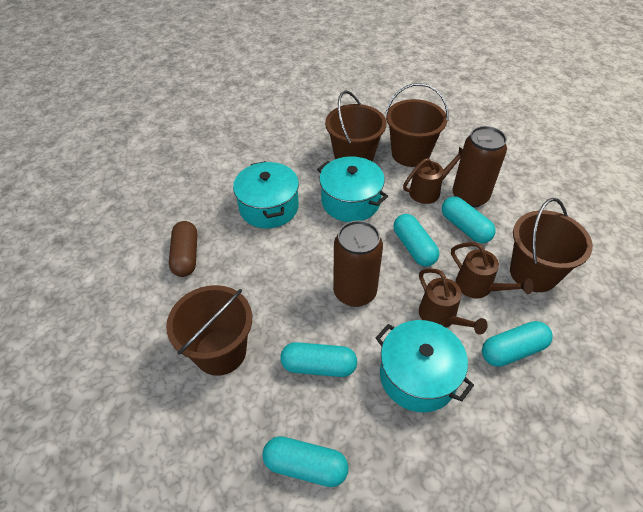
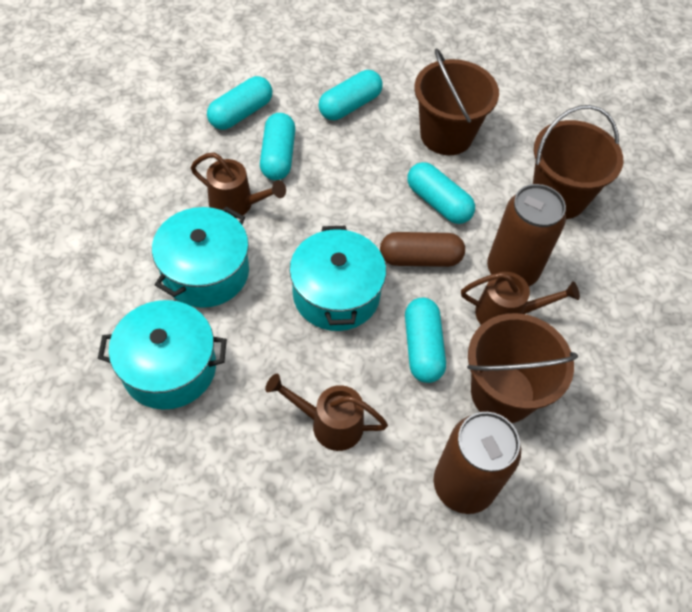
brown bucket: 4 -> 3

